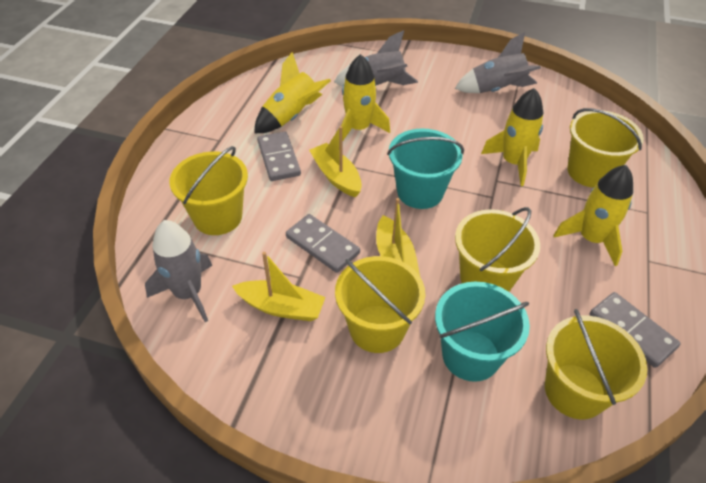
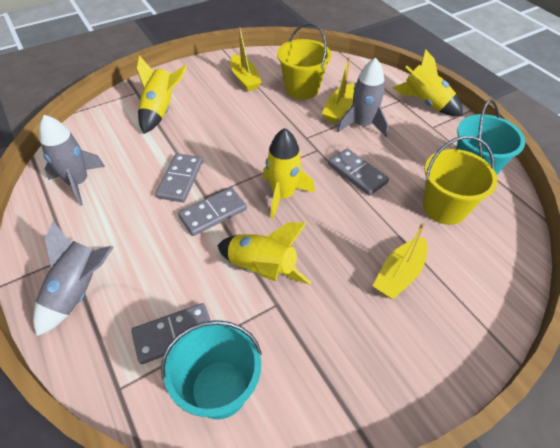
grey domino: 3 -> 4
yellow bucket: 5 -> 2

